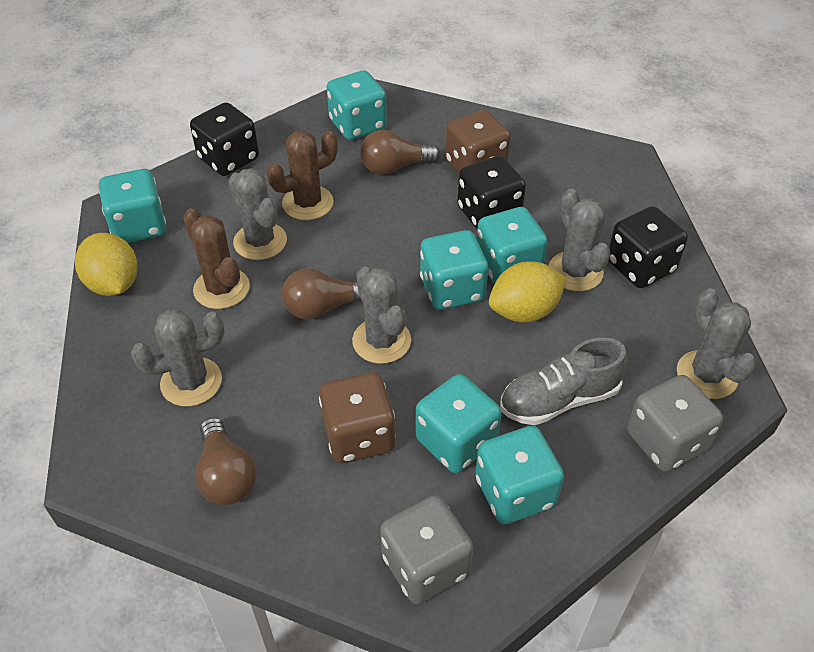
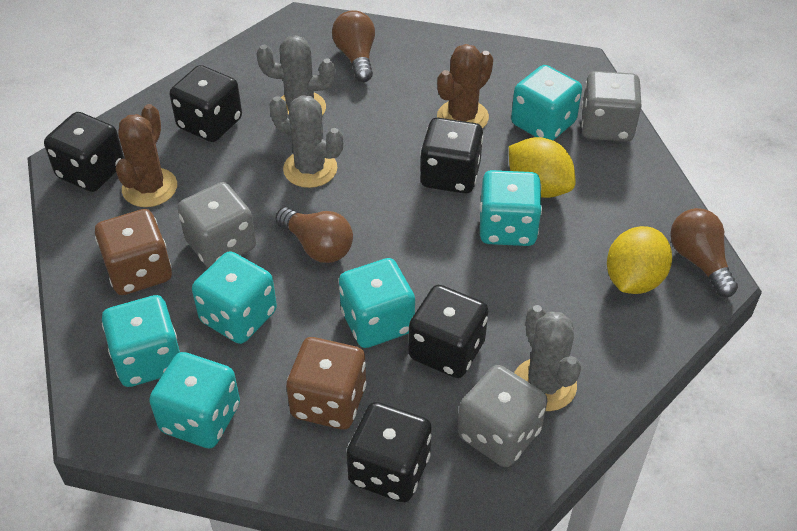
black dice: 3 -> 5
grey cactus: 5 -> 3
grey dice: 2 -> 3
grey shoe: 1 -> 0

